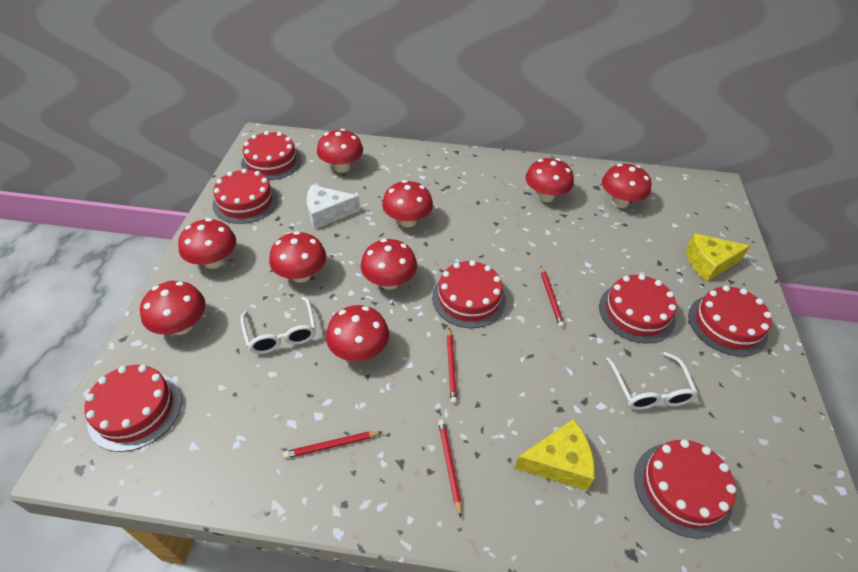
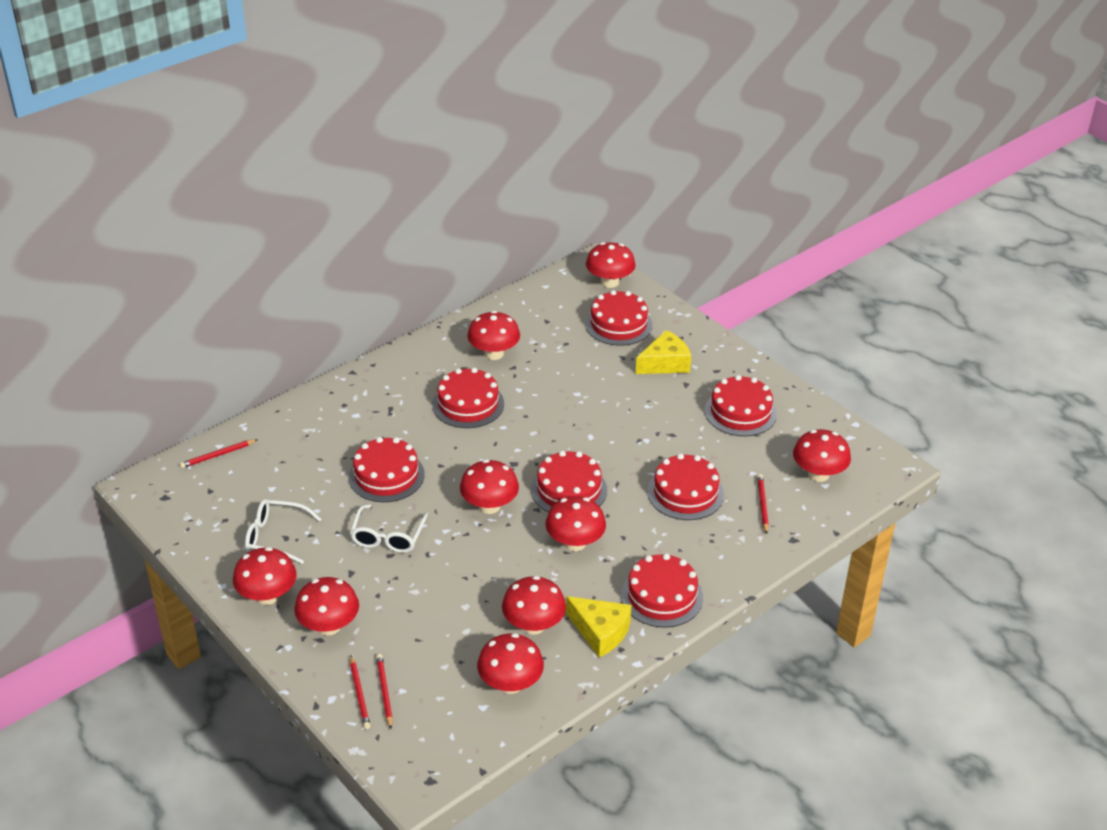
white cheese: 1 -> 0

